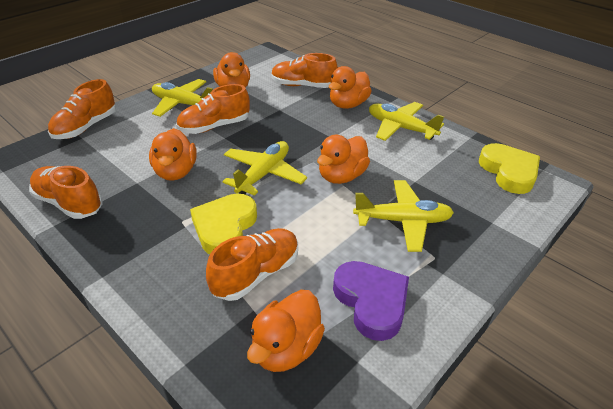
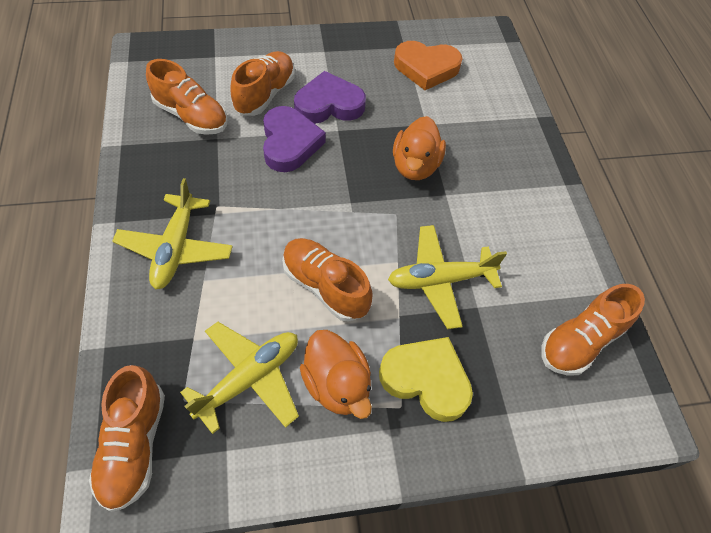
orange duck: 5 -> 2
orange heart: 0 -> 1
purple heart: 1 -> 2
yellow heart: 2 -> 1
yellow plane: 4 -> 3

